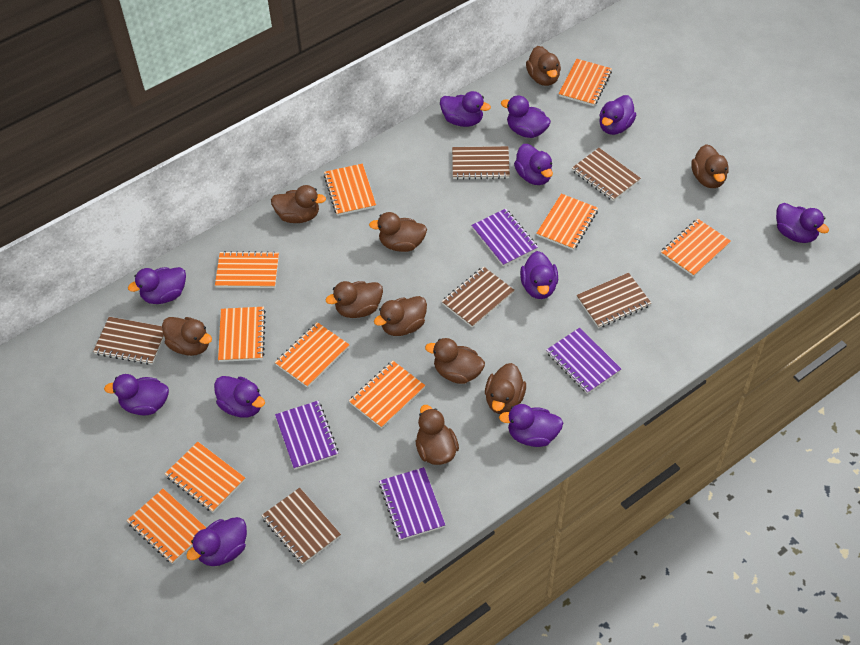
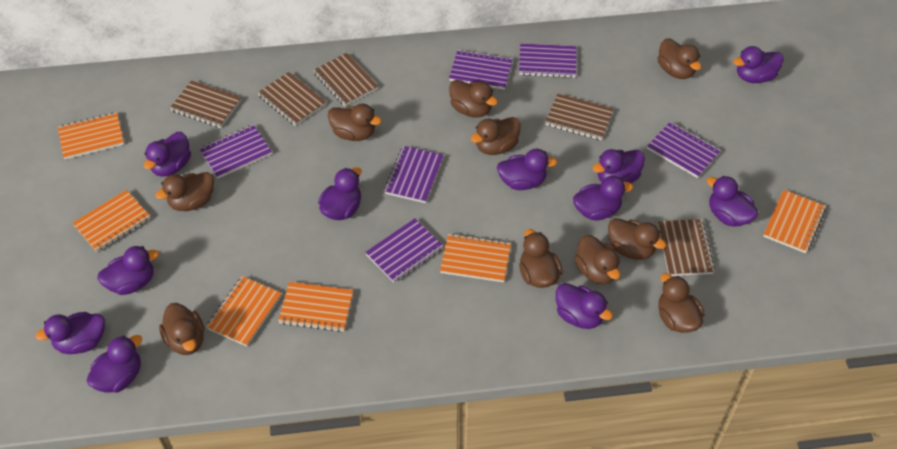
brown notebook: 6 -> 5
orange notebook: 10 -> 6
purple notebook: 4 -> 6

